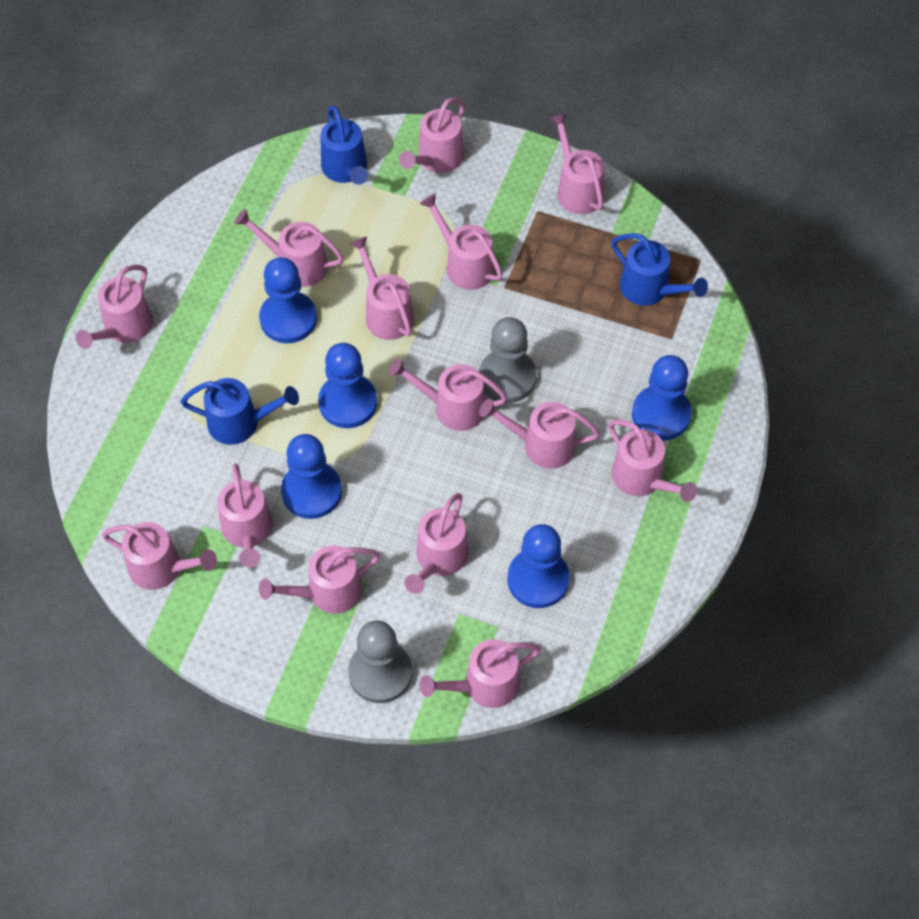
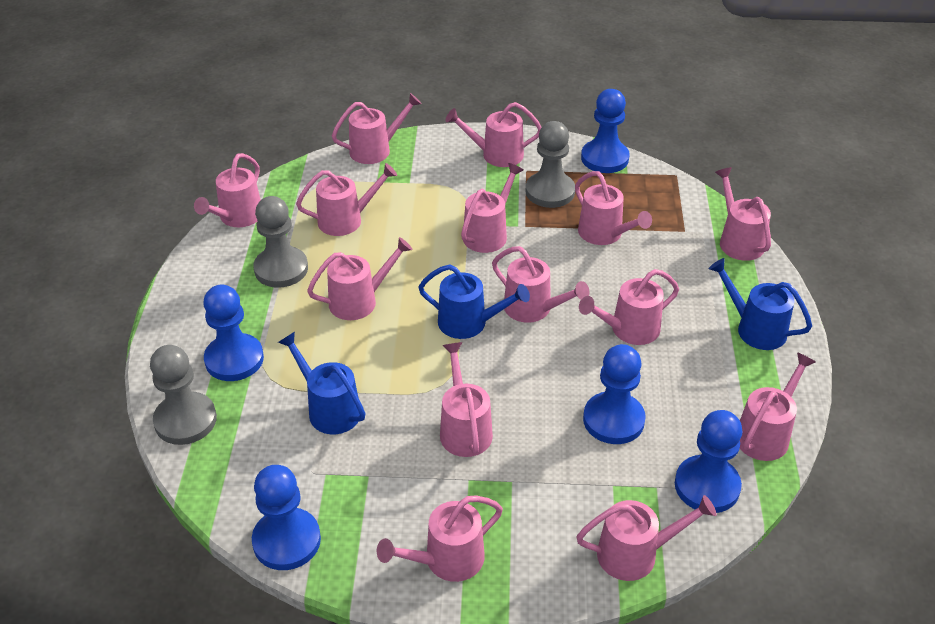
grey pawn: 2 -> 3

